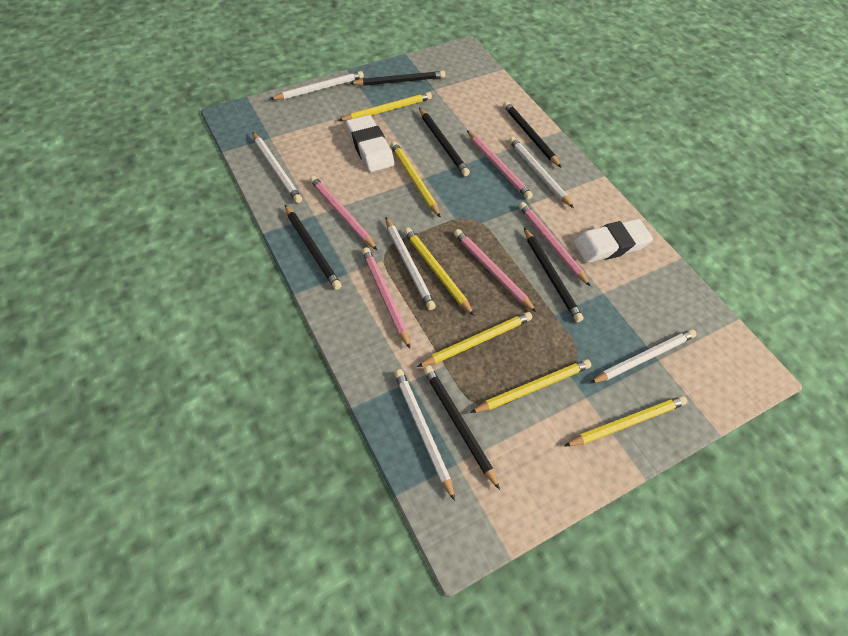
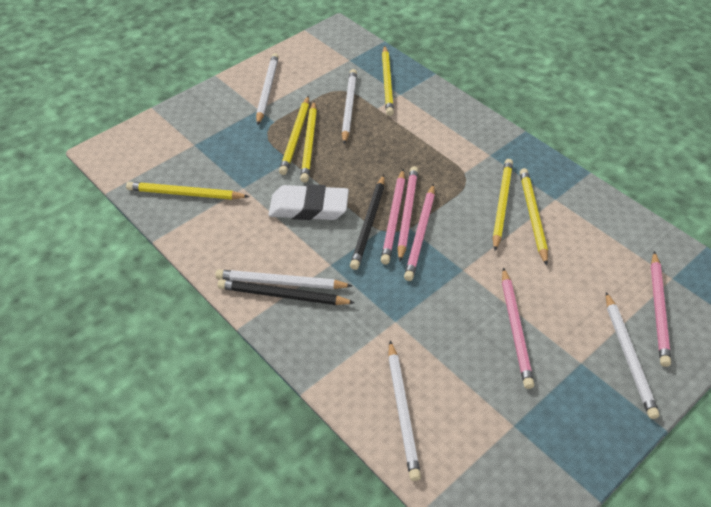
black pencil: 6 -> 2
white eraser: 2 -> 1
white pencil: 6 -> 5

